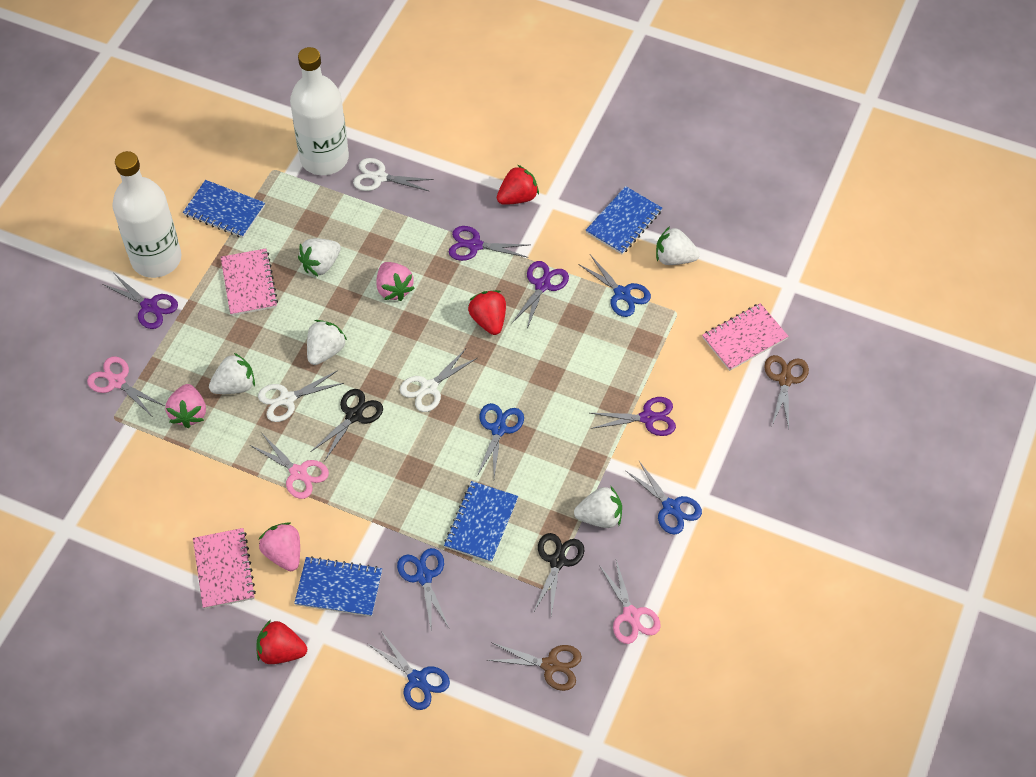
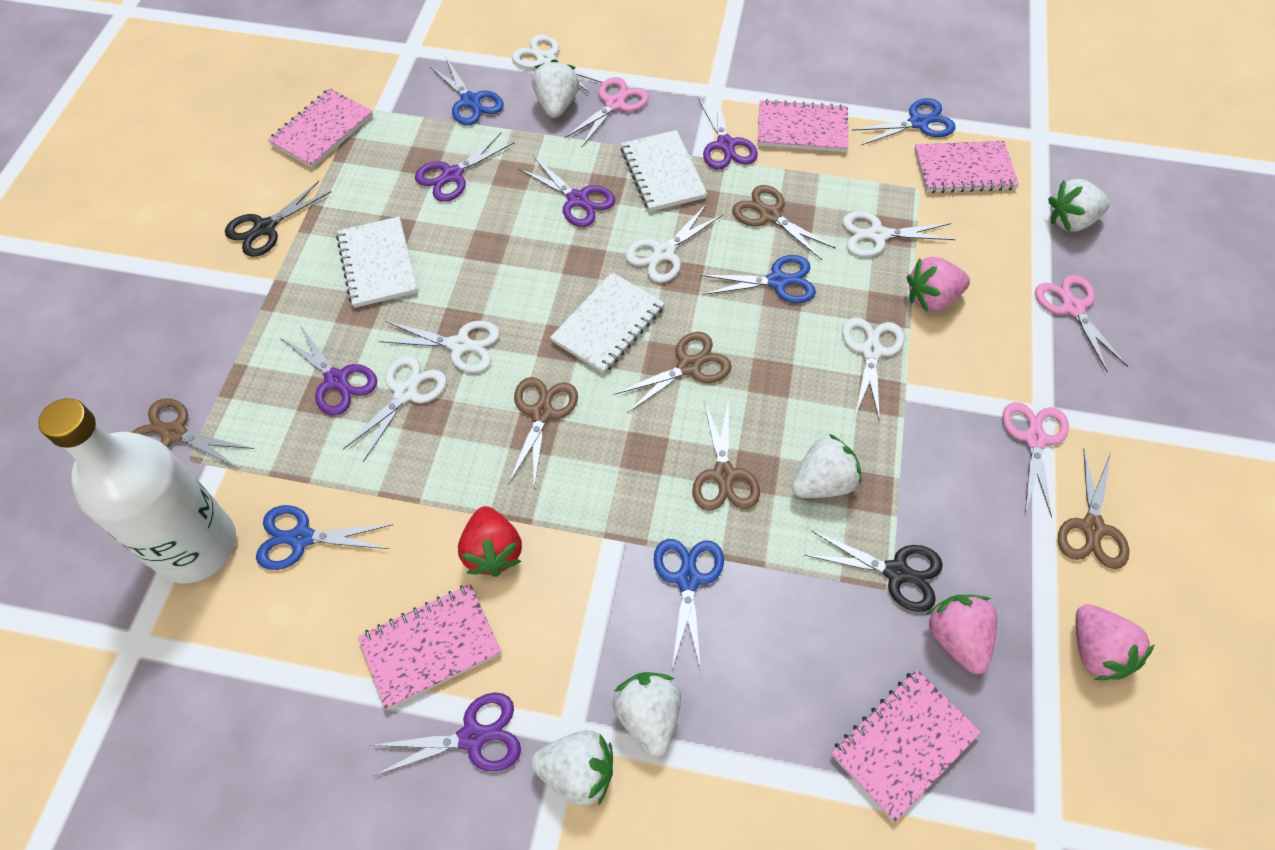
blue notebook: 4 -> 0
brown scissors: 2 -> 6
pink notebook: 3 -> 5
purple scissors: 4 -> 5
red strawberry: 3 -> 1
white bottle: 2 -> 1
white notebook: 0 -> 3
white scissors: 3 -> 6

